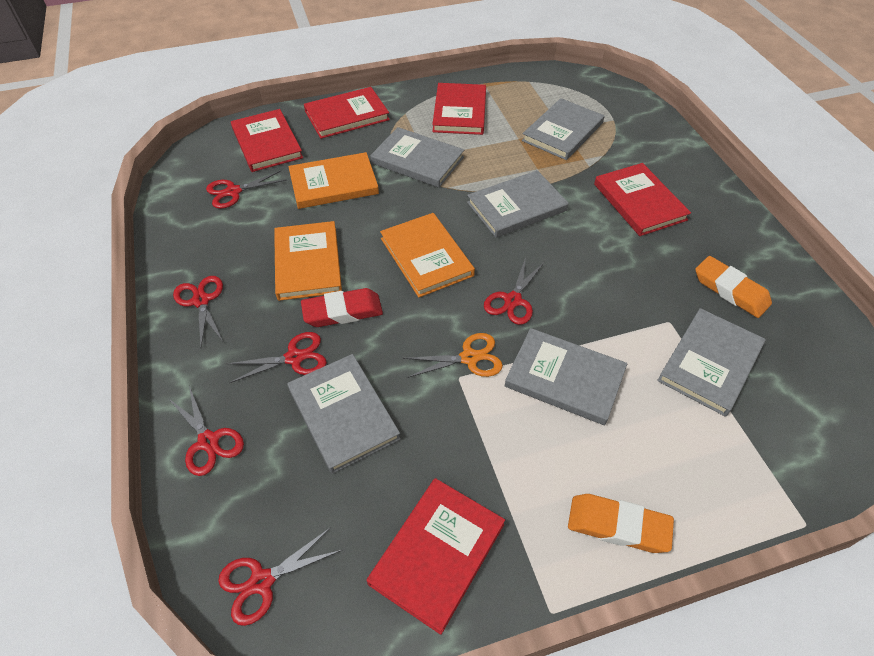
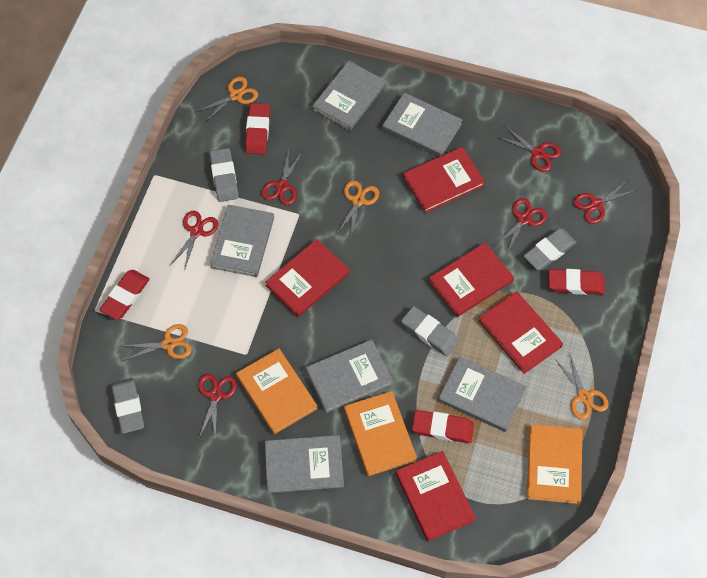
grey eraser: 0 -> 4
orange eraser: 2 -> 0
orange scissors: 1 -> 4
red eraser: 1 -> 4

